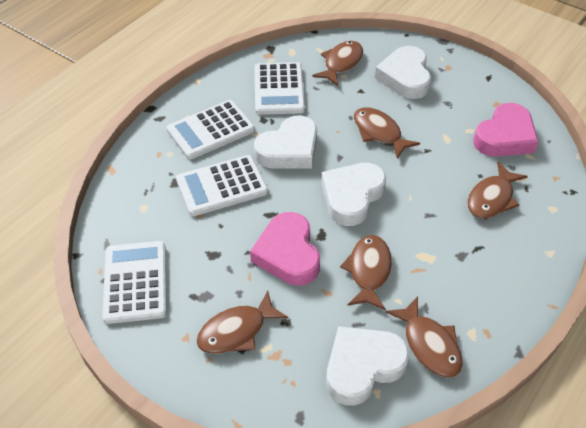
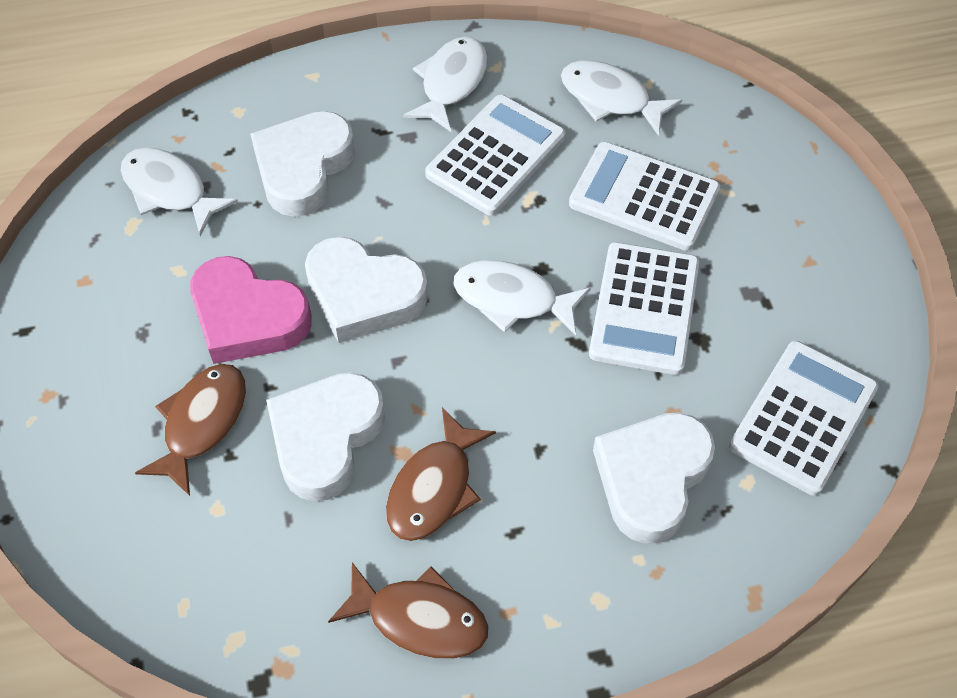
brown fish: 6 -> 3
pink heart: 2 -> 1
white fish: 0 -> 4

